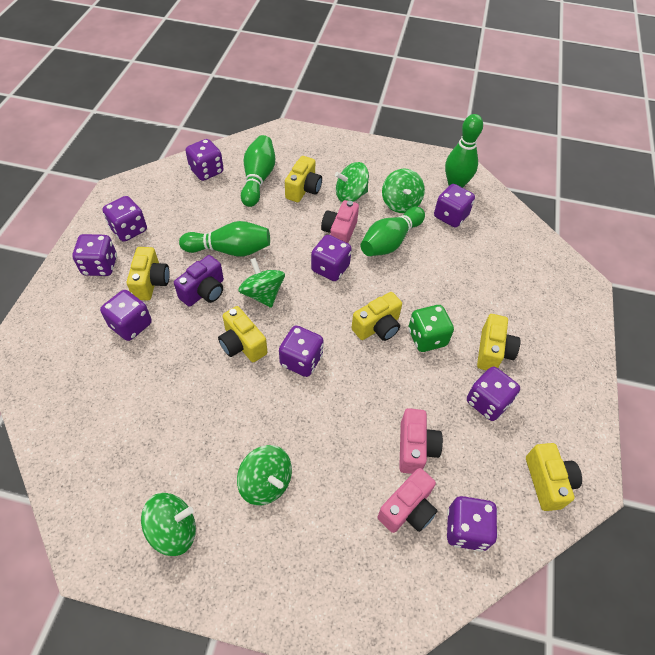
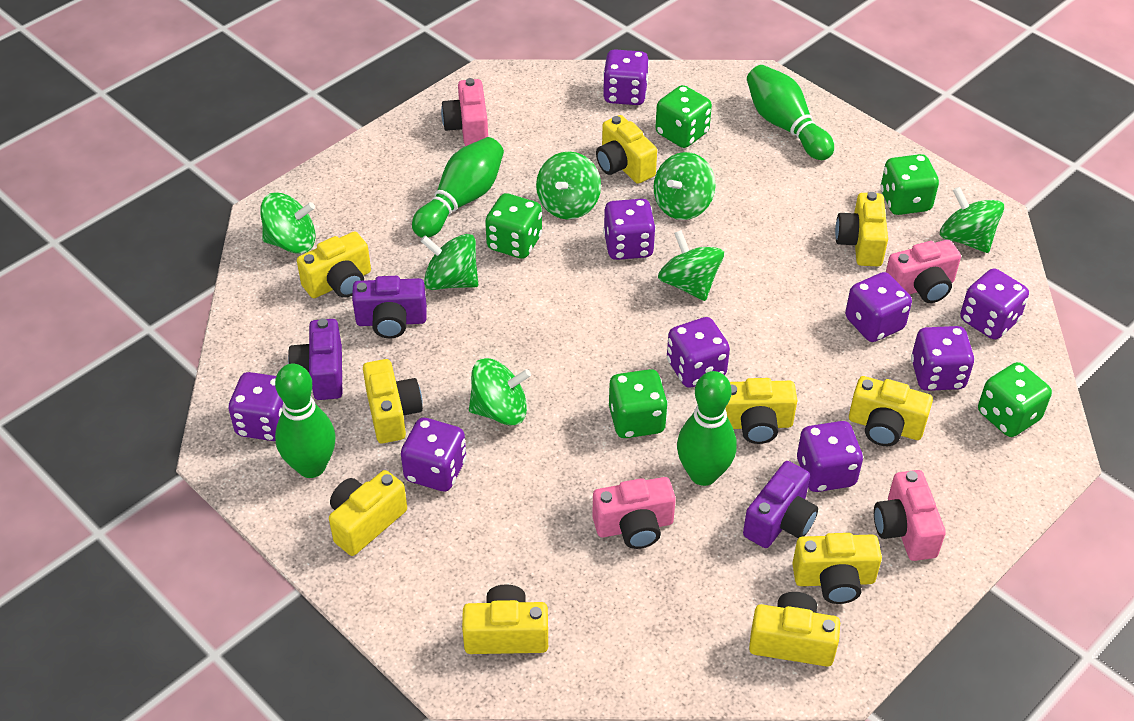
green dice: 1 -> 5
green spinning top: 5 -> 7
pink camera: 3 -> 4
purple camera: 1 -> 3
yellow camera: 6 -> 10

